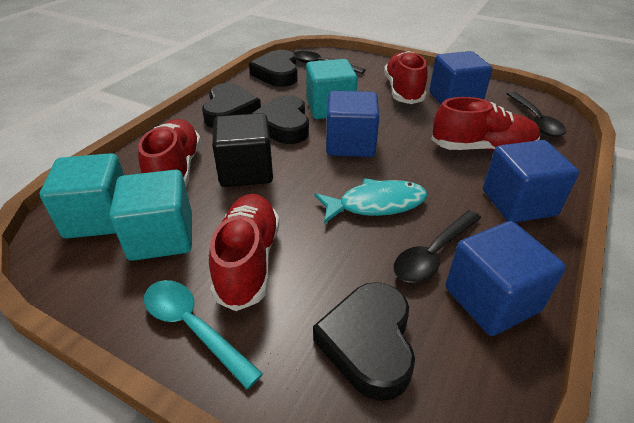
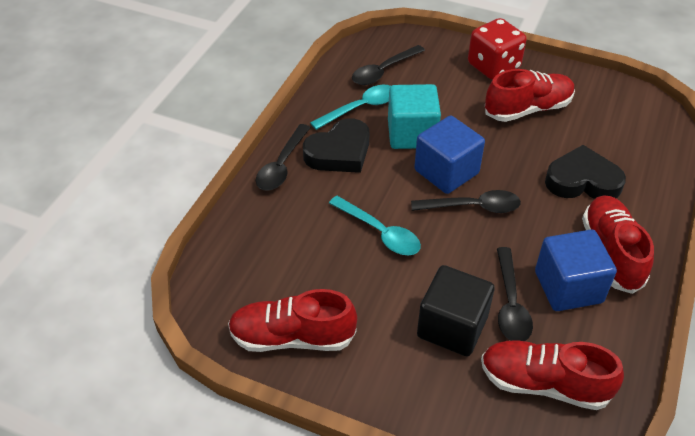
black heart: 4 -> 2
black spoon: 3 -> 4
blue cube: 4 -> 2
red dice: 0 -> 1
turquoise cube: 3 -> 1
turquoise fish: 1 -> 0
turquoise spoon: 1 -> 2

